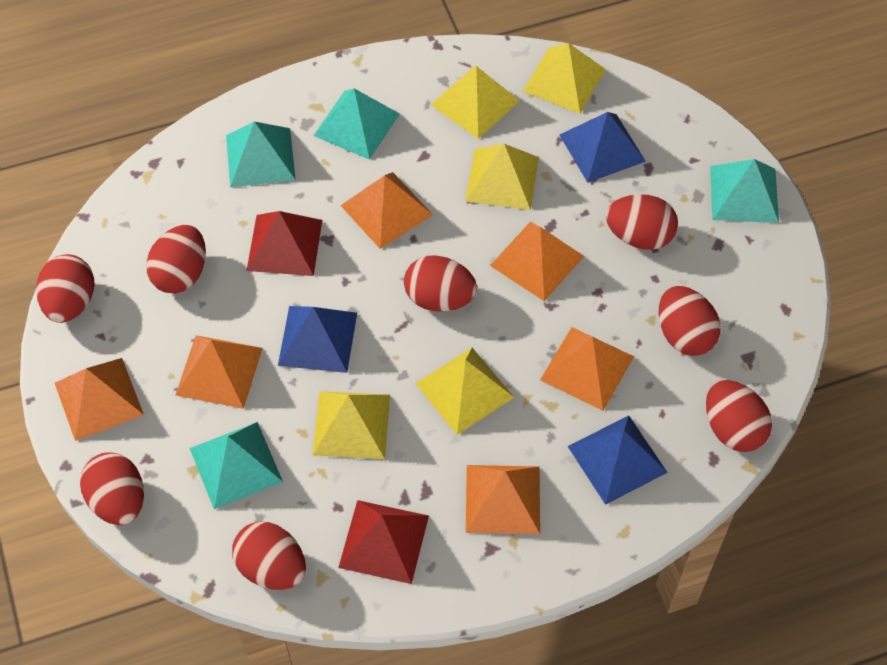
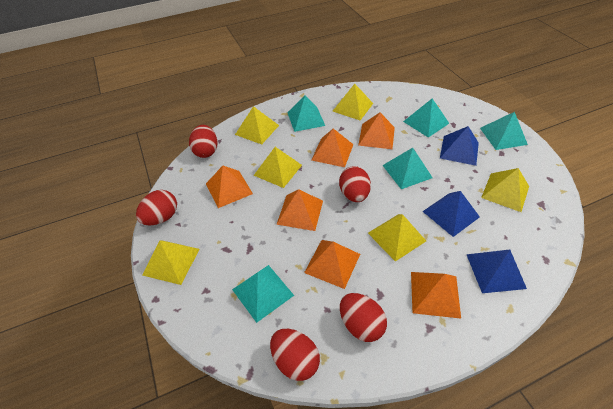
red egg: 8 -> 5
red pyramid: 2 -> 0
turquoise pyramid: 4 -> 5
yellow pyramid: 5 -> 6

